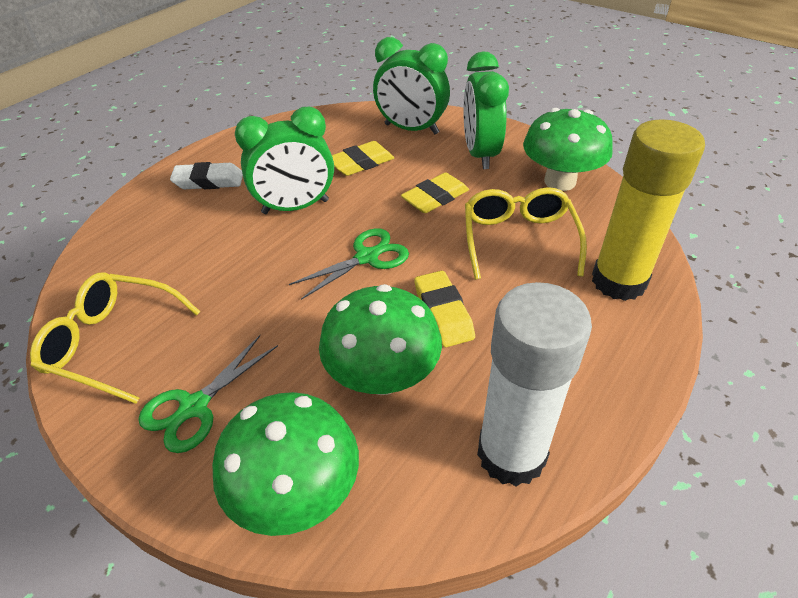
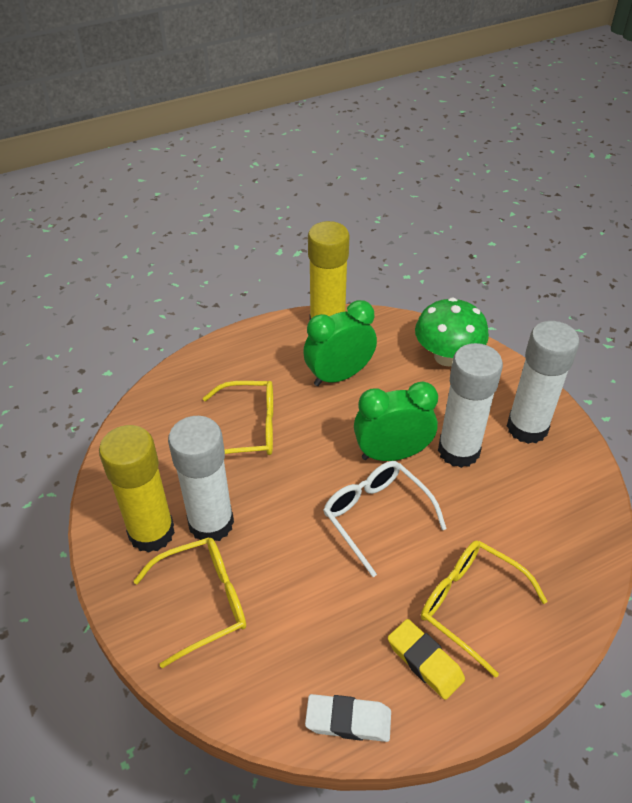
green clock: 3 -> 2
green mushroom: 3 -> 1
green scissors: 2 -> 0
white glasses: 0 -> 1
white glue stick: 1 -> 3
yellow eraser: 3 -> 1
yellow glasses: 2 -> 3
yellow glue stick: 1 -> 2

